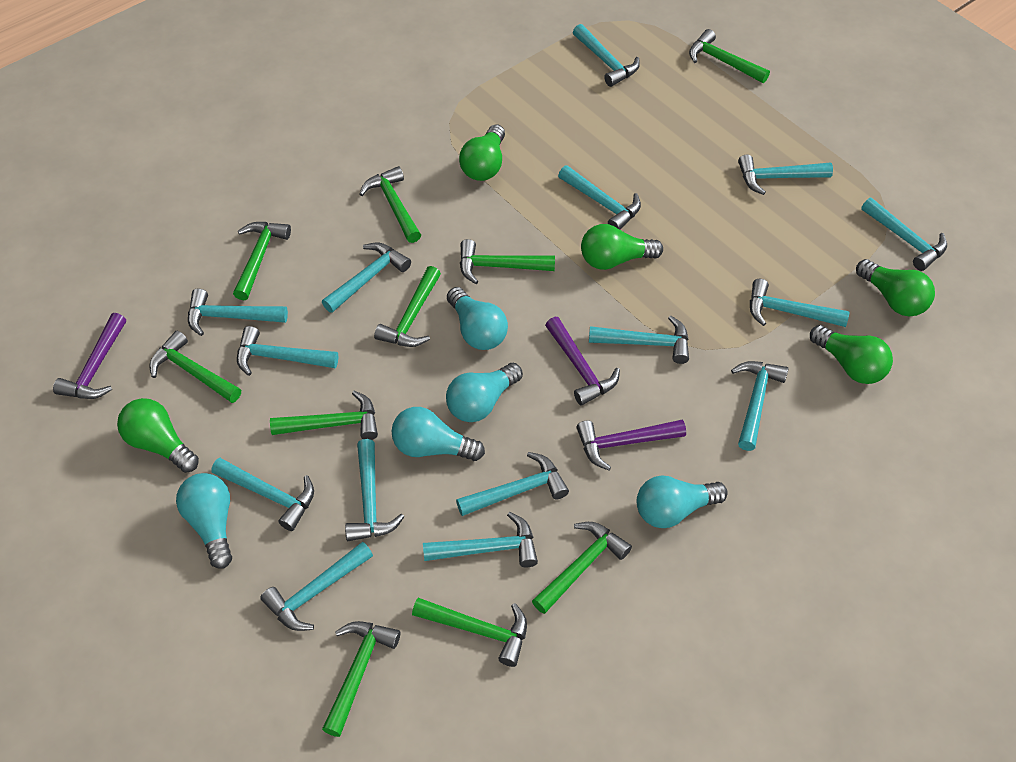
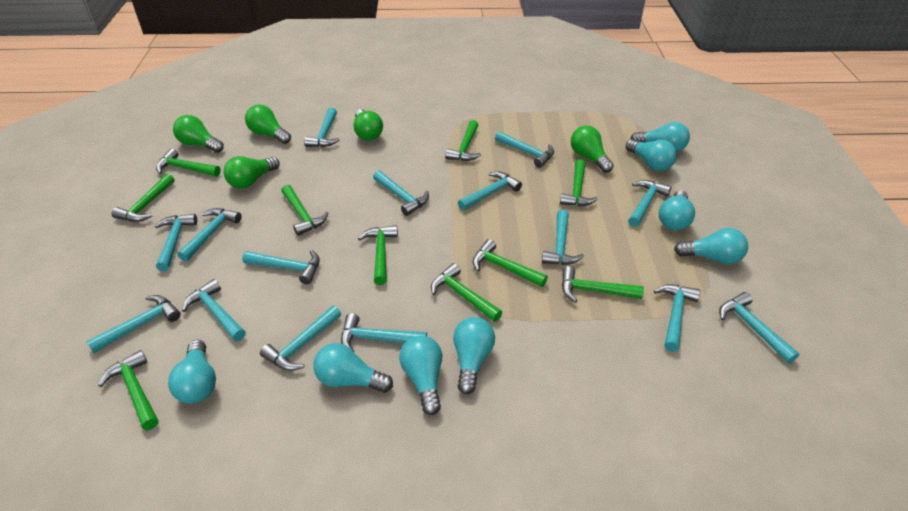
purple hammer: 3 -> 0
turquoise light bulb: 5 -> 8

